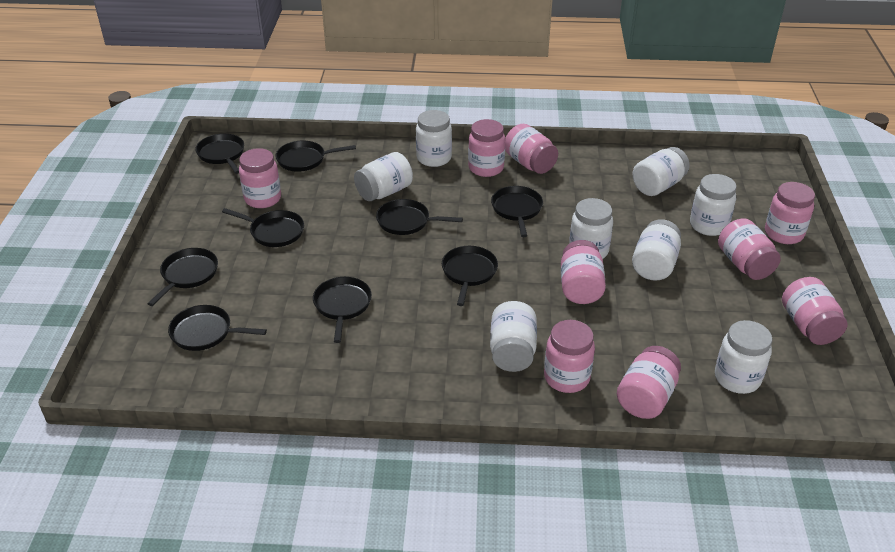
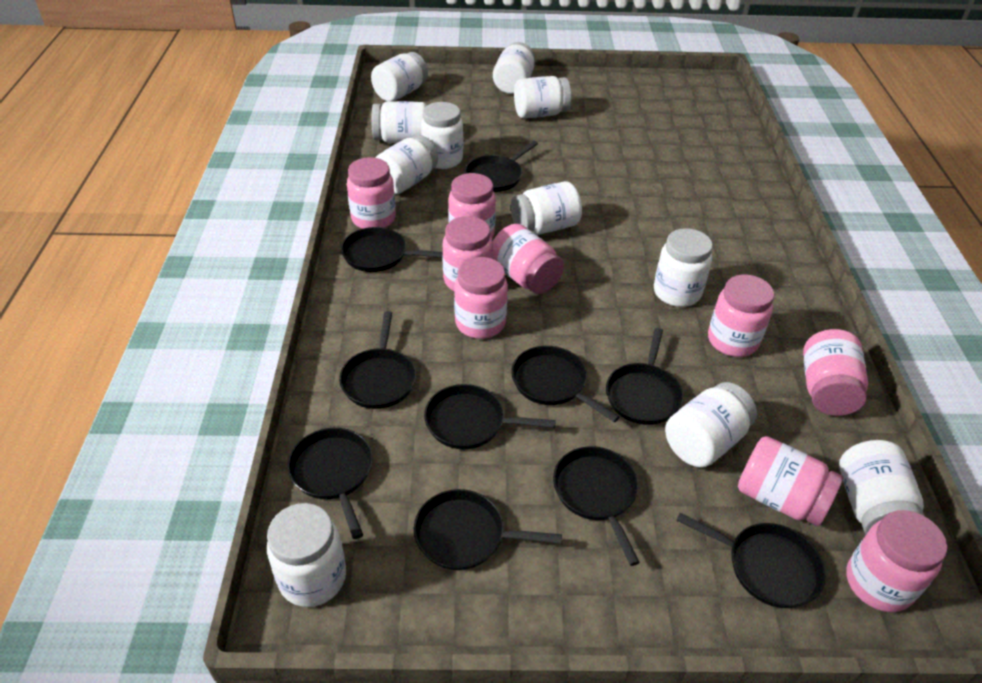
black pan: 9 -> 10
white jar: 8 -> 11

